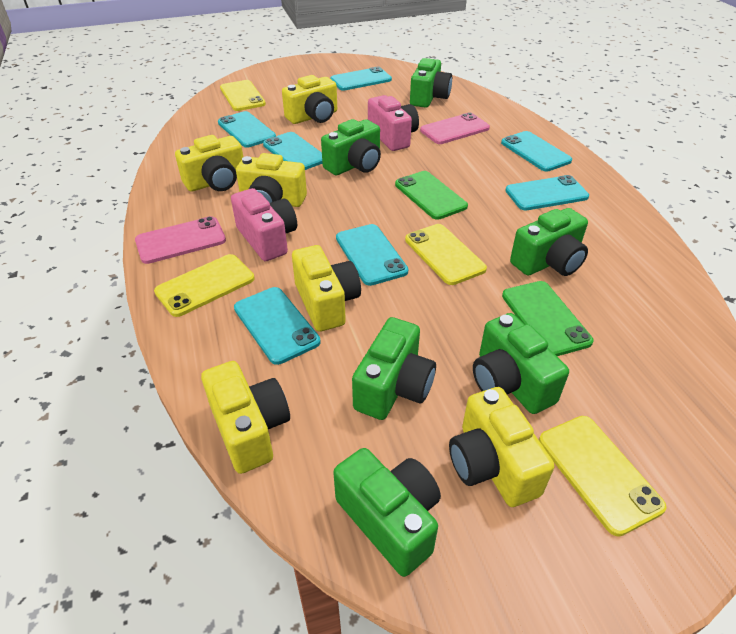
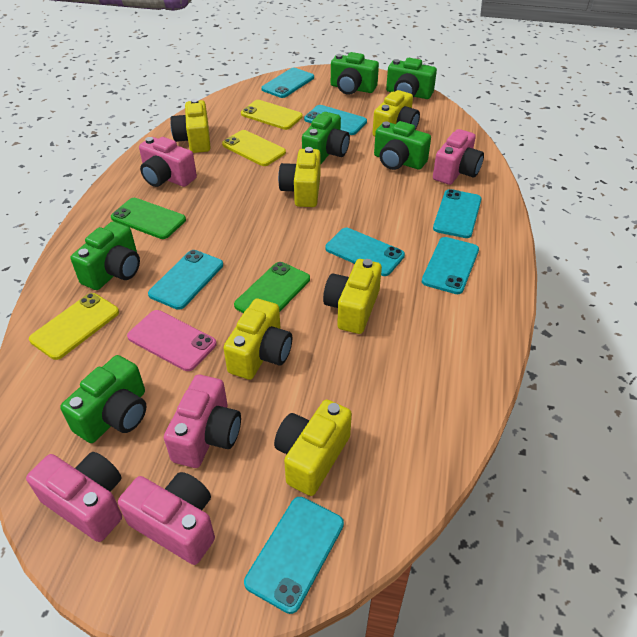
pink camera: 2 -> 5
pink phone: 2 -> 1
yellow phone: 4 -> 3

